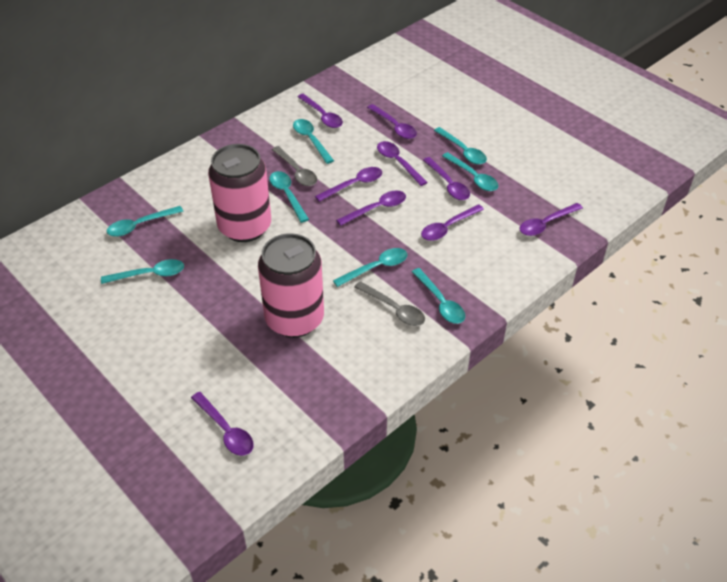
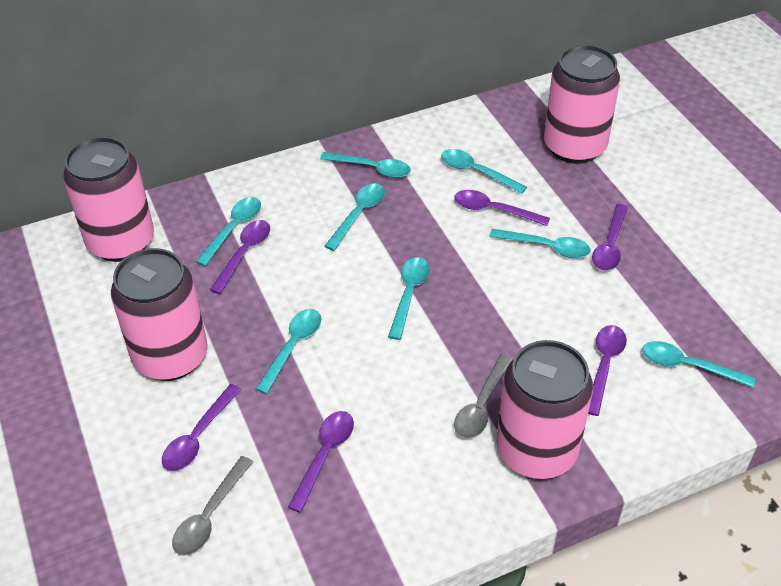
pink can: 2 -> 4
purple spoon: 9 -> 6

